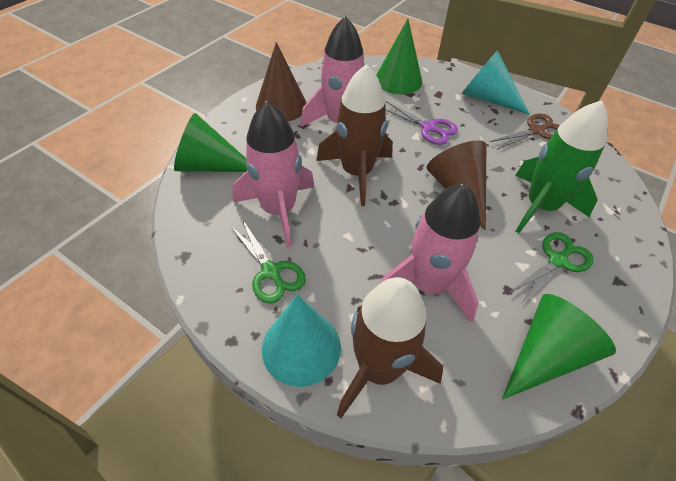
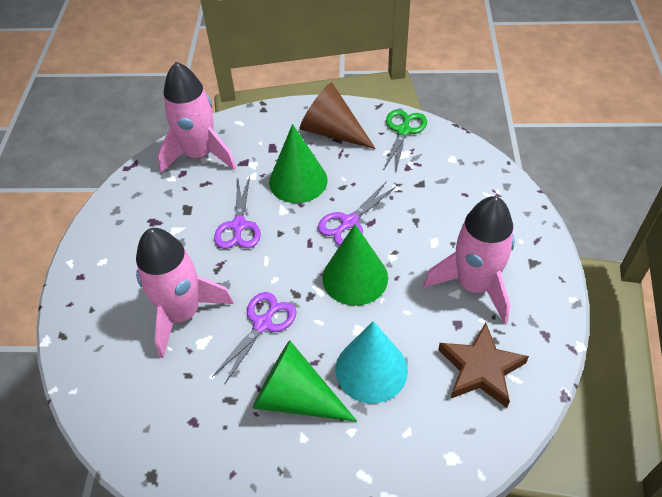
brown cone: 2 -> 1
brown rocket: 2 -> 0
brown scissors: 1 -> 0
brown star: 0 -> 1
green rocket: 1 -> 0
green scissors: 2 -> 1
purple scissors: 1 -> 3
turquoise cone: 2 -> 1

